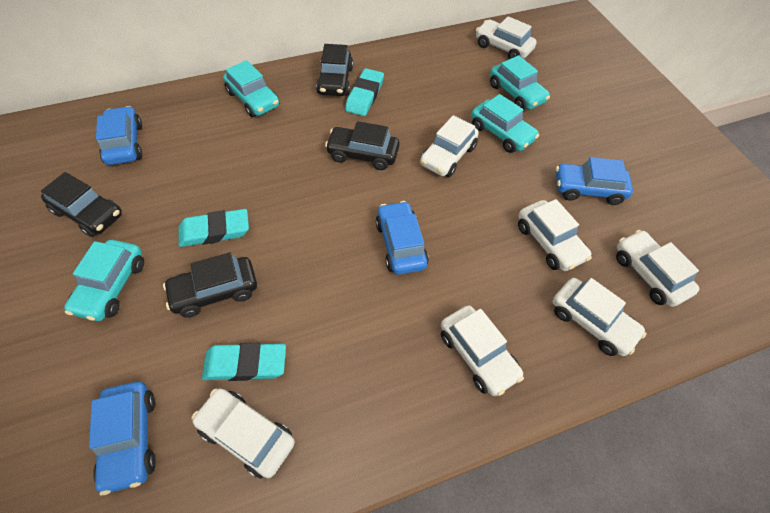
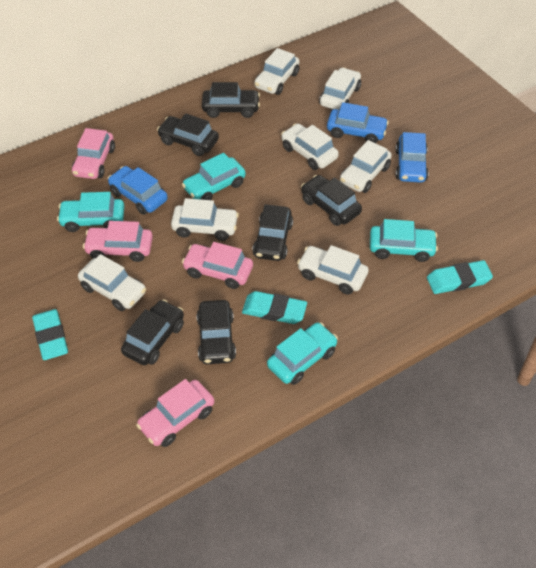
black car: 4 -> 6
blue car: 4 -> 3
pink car: 0 -> 4

